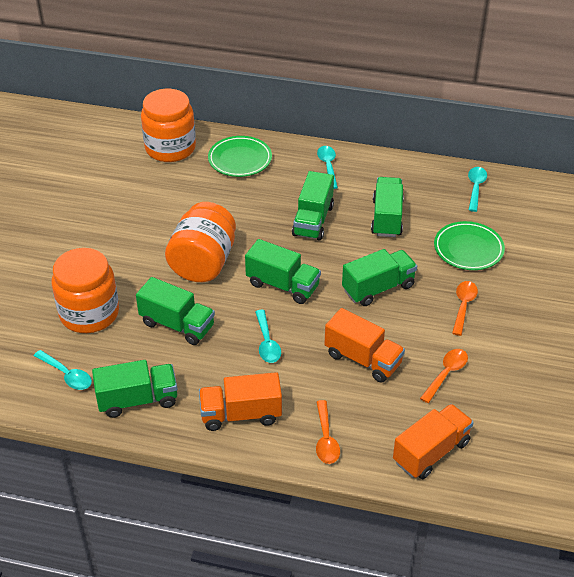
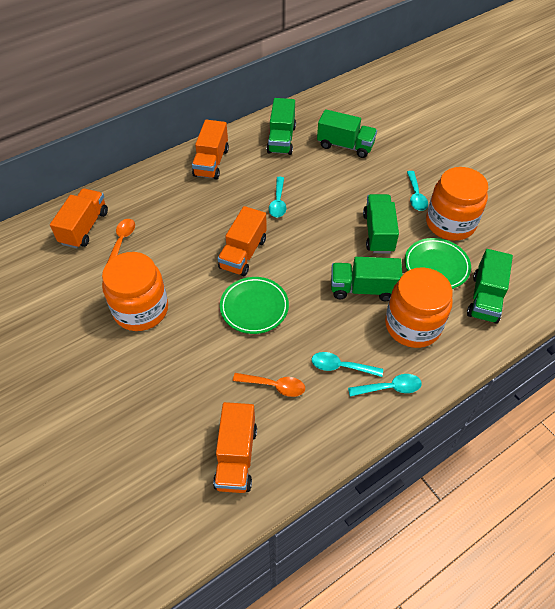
green truck: 6 -> 5
orange spoon: 3 -> 2
orange truck: 3 -> 4

